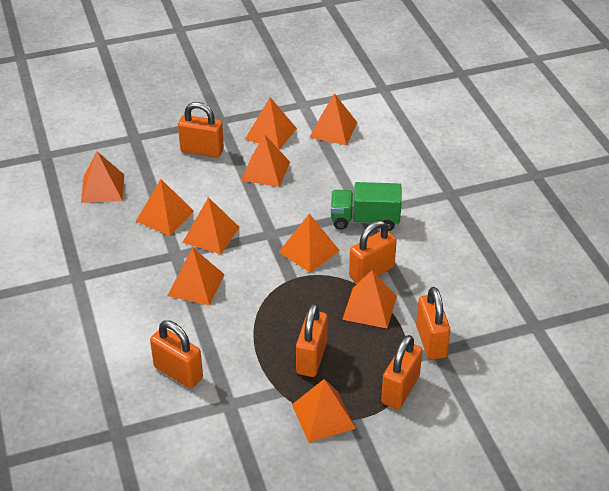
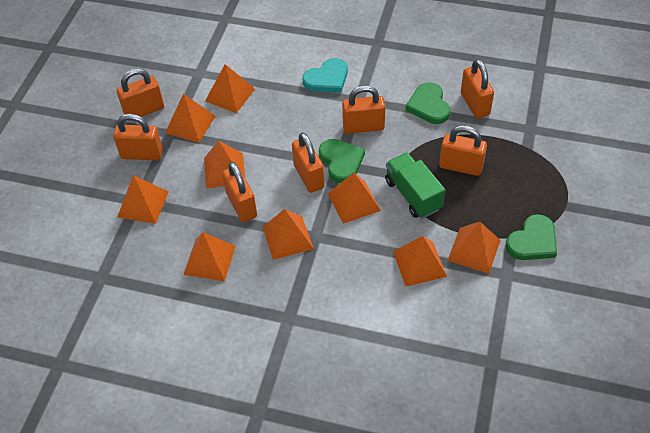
green heart: 0 -> 3
orange padlock: 6 -> 7
orange pyramid: 10 -> 9
turquoise heart: 0 -> 1

